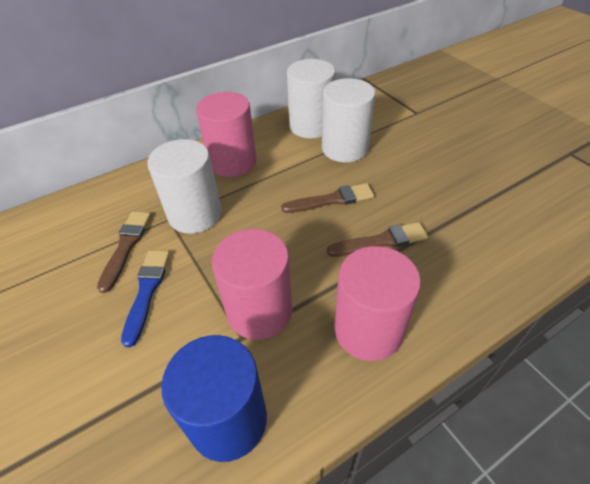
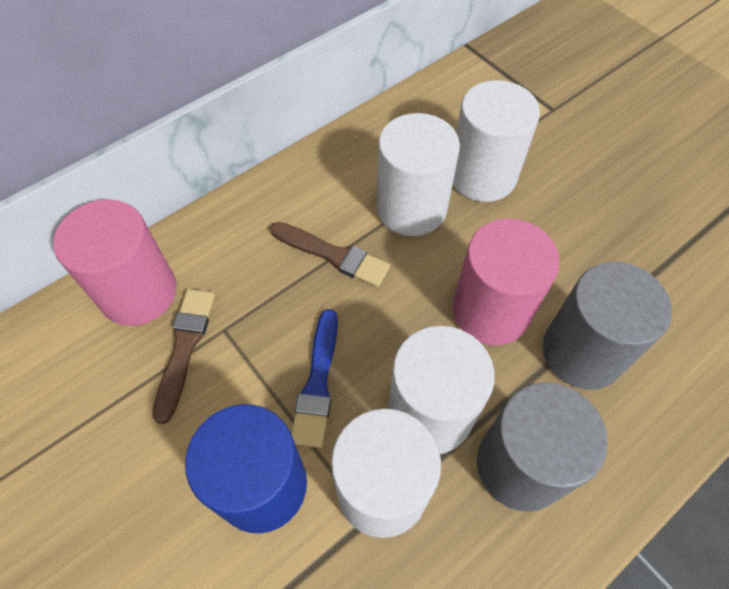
brown brush: 3 -> 2
grey cylinder: 0 -> 2
pink cylinder: 3 -> 2
white cylinder: 3 -> 4

